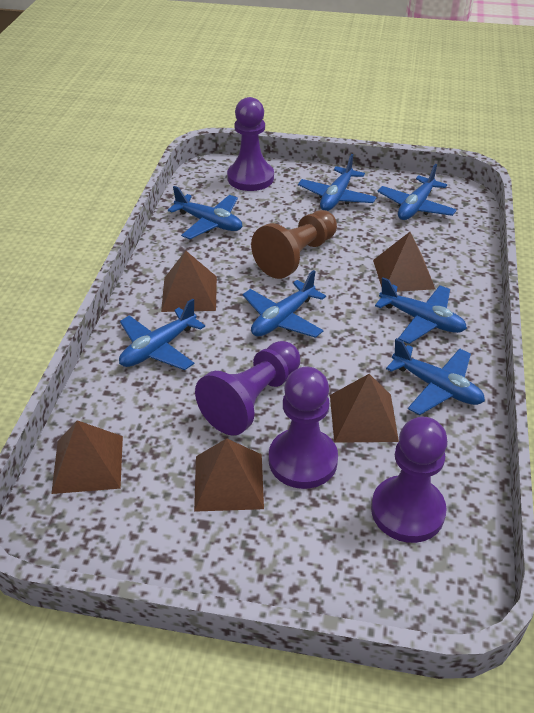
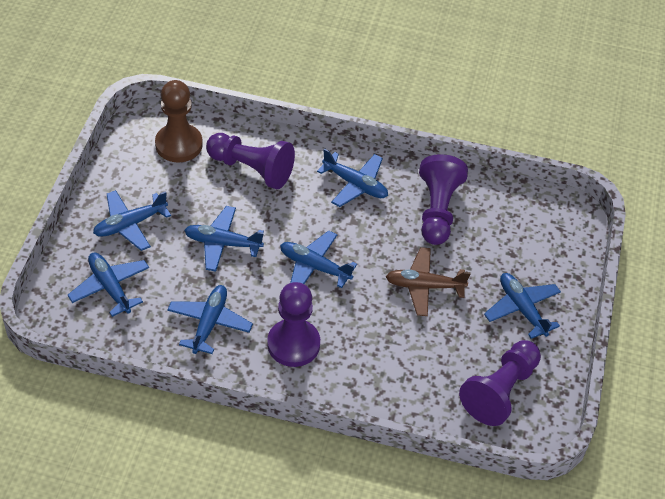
brown plane: 0 -> 1
brown pyramid: 5 -> 0

